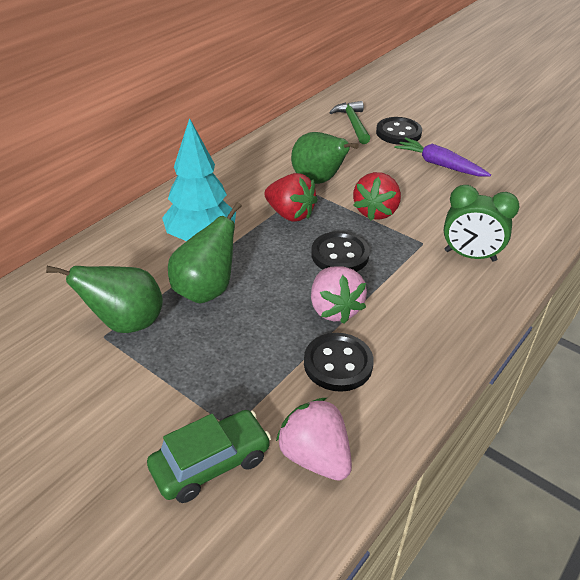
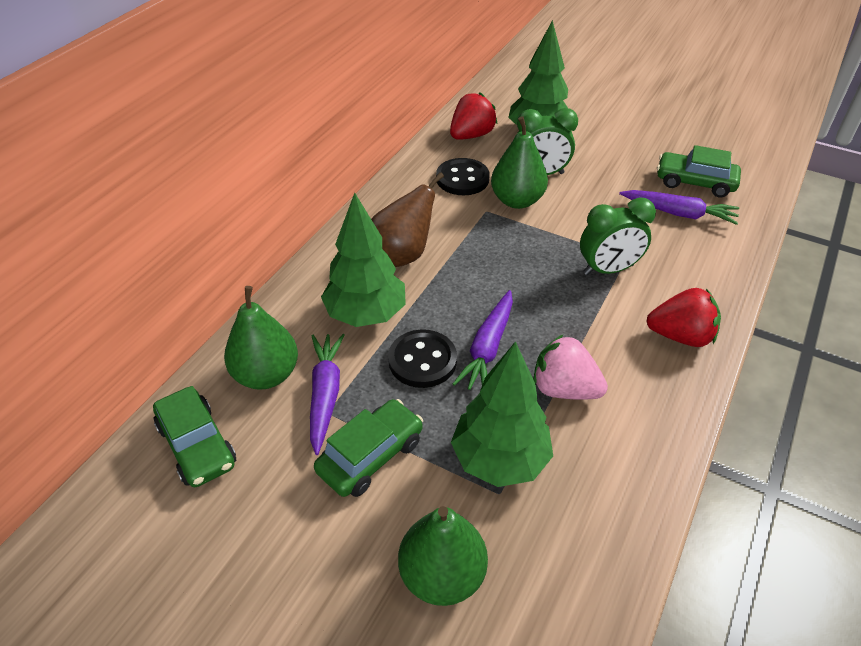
black button: 3 -> 2
brown pear: 0 -> 1
green car: 1 -> 3
green clock: 1 -> 2
green hammer: 1 -> 0
green tree: 0 -> 3
pink strawberry: 2 -> 1
purple carrot: 1 -> 3
turquoise tree: 1 -> 0

